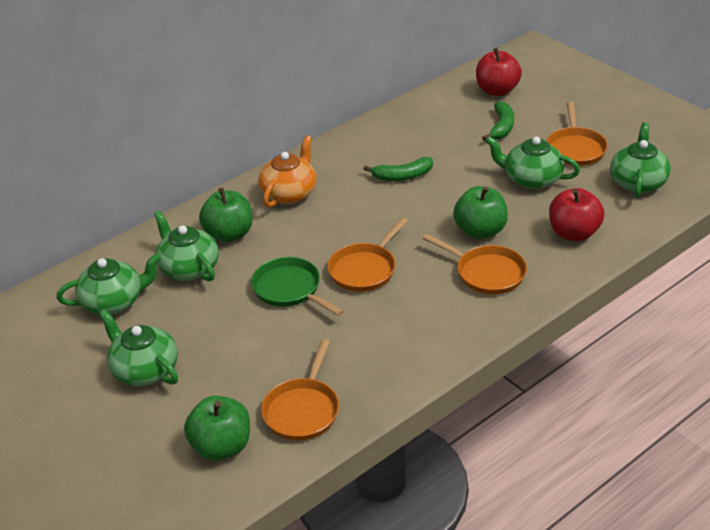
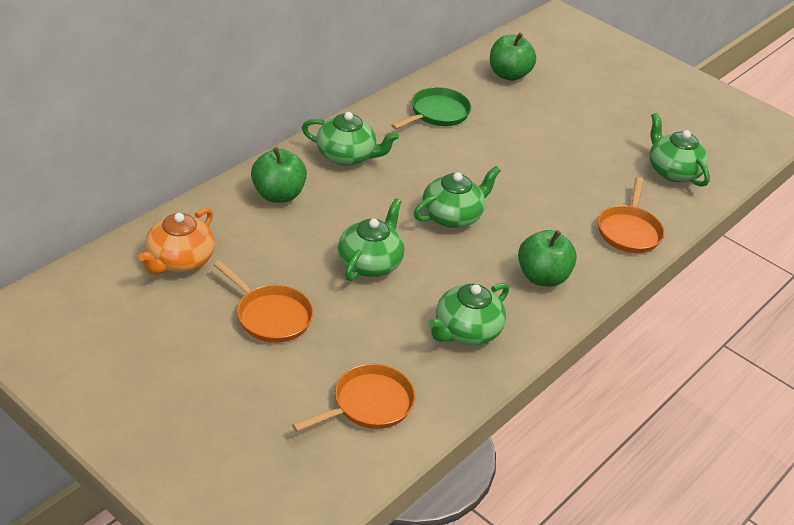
green banana: 2 -> 0
orange pan: 4 -> 3
red apple: 2 -> 0

